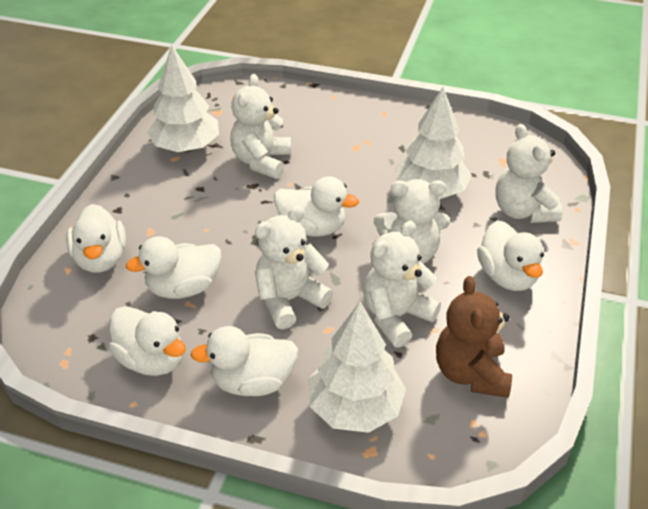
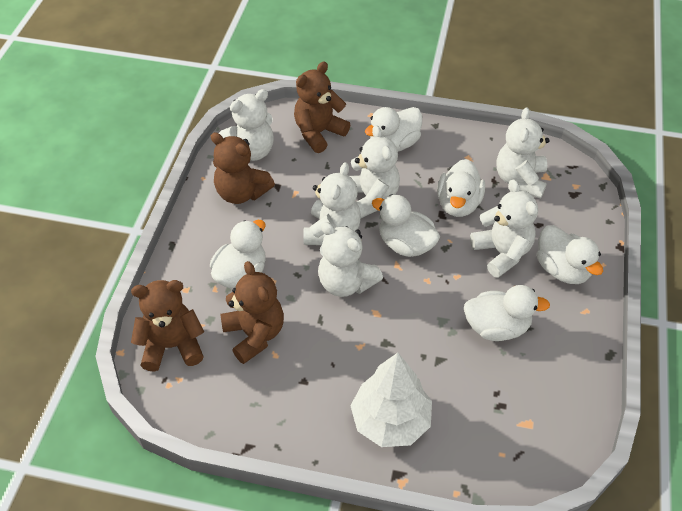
brown teddy bear: 1 -> 4
white teddy bear: 5 -> 6
white tree: 3 -> 1

